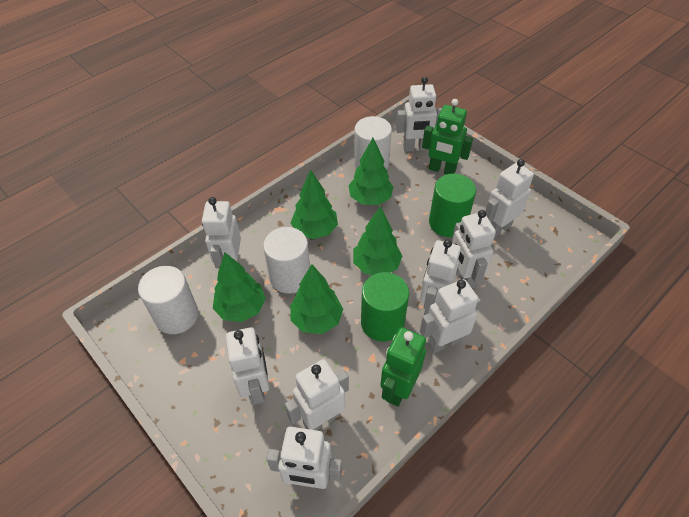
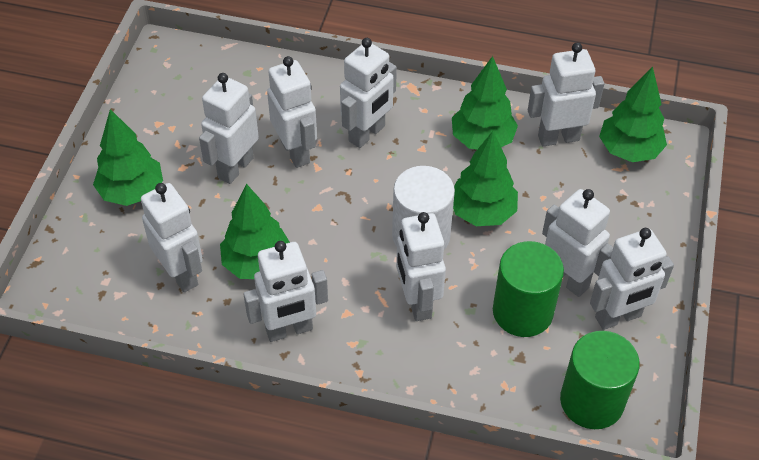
green robot: 2 -> 0
white cylinder: 3 -> 1

